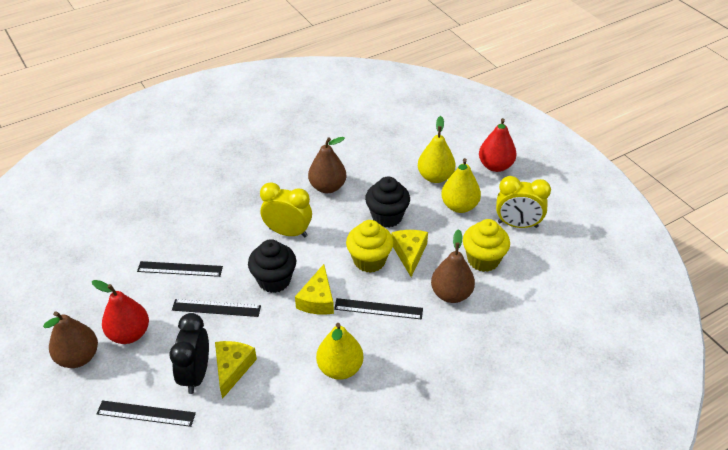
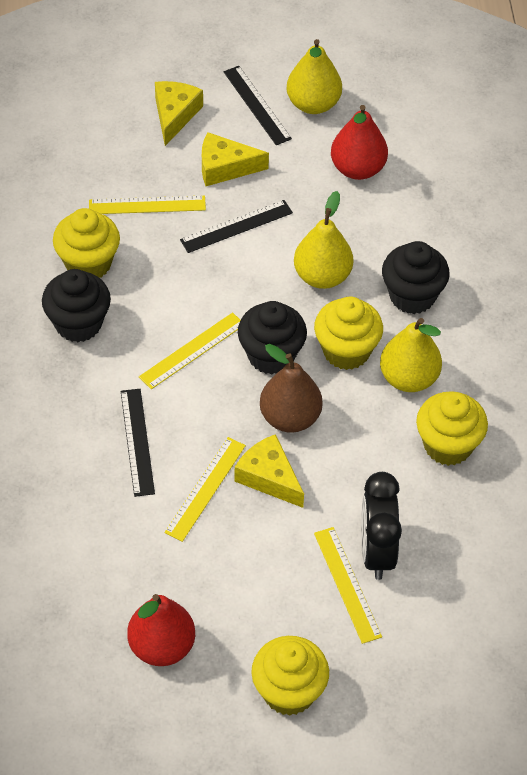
black cupcake: 2 -> 3
black ruler: 4 -> 3
brown pear: 3 -> 1
yellow clock: 2 -> 0
yellow cupcake: 2 -> 4
yellow ruler: 0 -> 4

